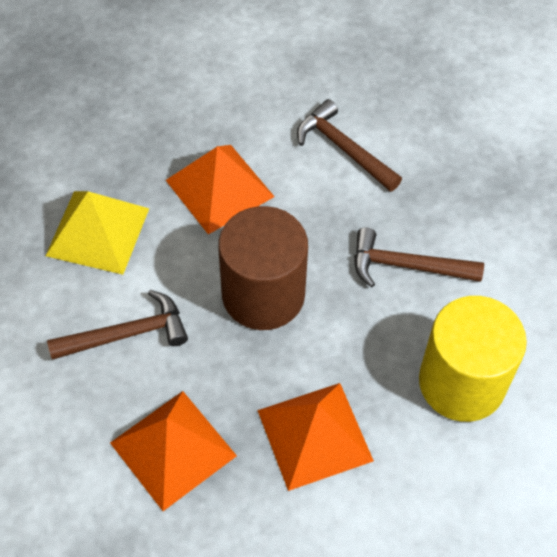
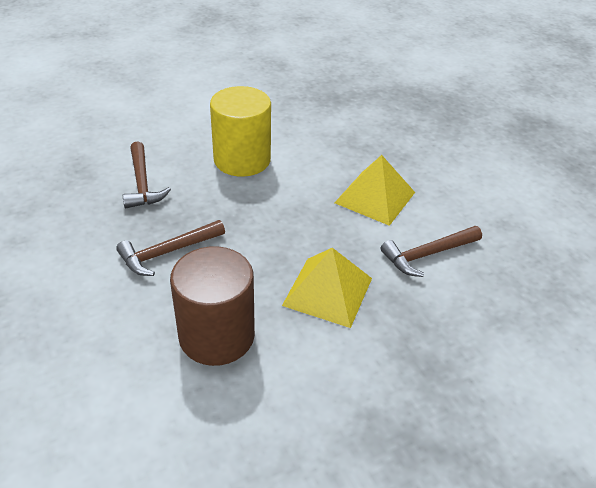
orange pyramid: 3 -> 0
yellow pyramid: 1 -> 2

